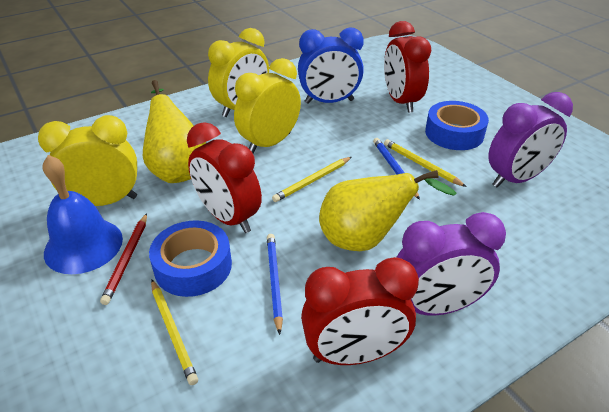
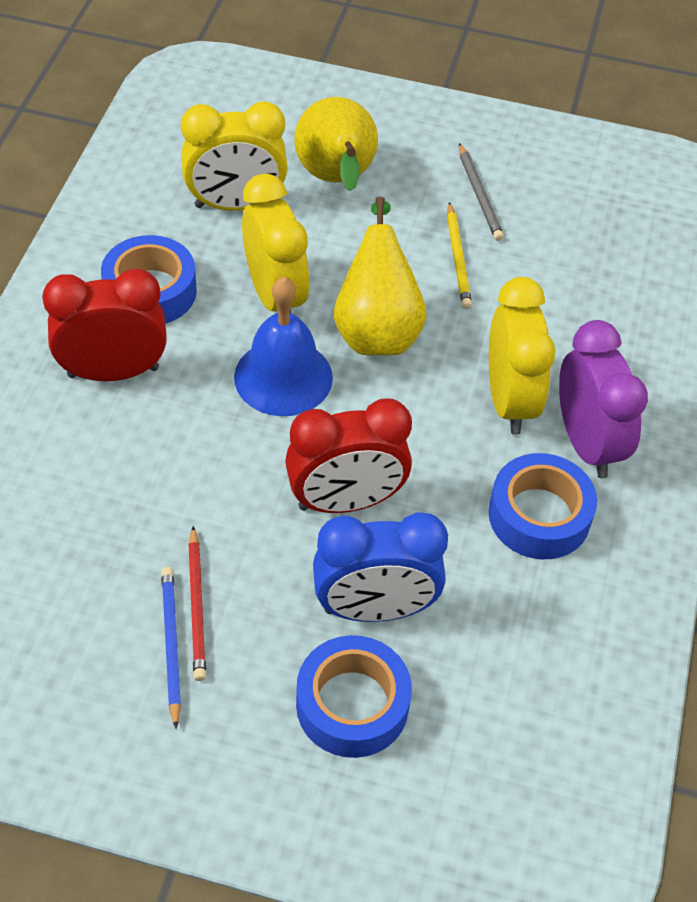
blue pencil: 2 -> 1
blue tape: 2 -> 3
grey pencil: 0 -> 1
purple clock: 2 -> 1
red clock: 3 -> 2
yellow pencil: 3 -> 1

